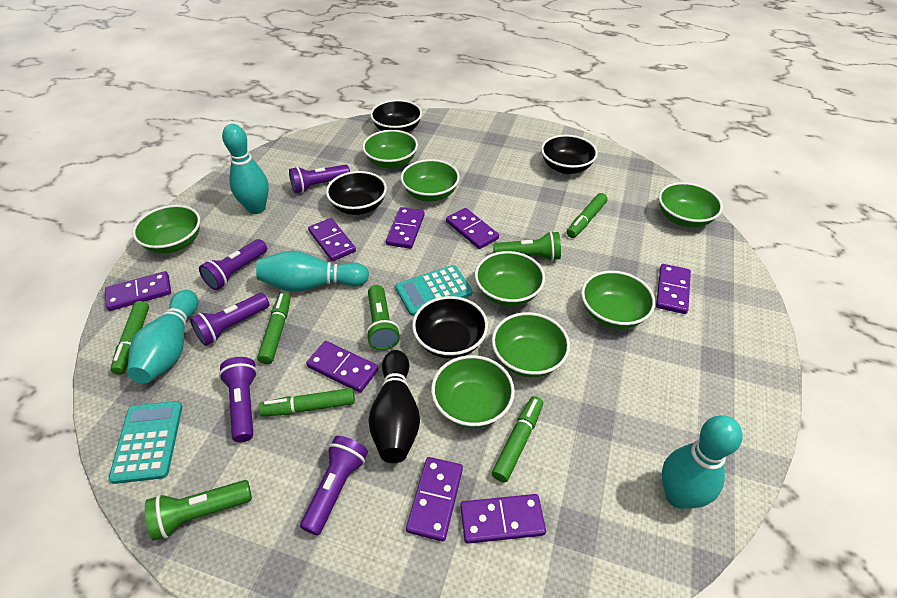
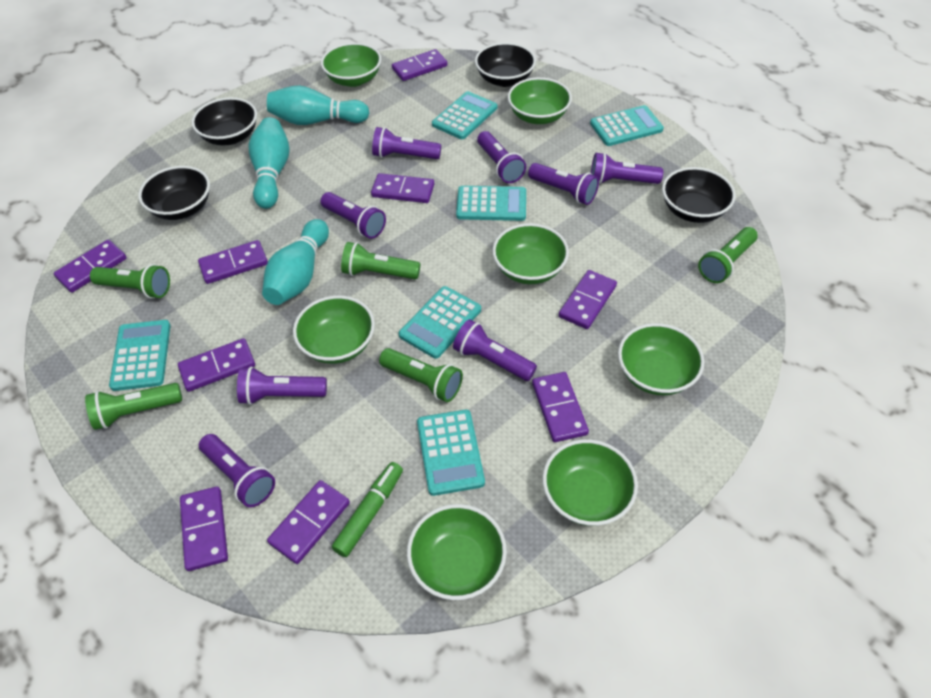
black bowling pin: 1 -> 0
green bowl: 8 -> 7
green flashlight: 3 -> 5
green marker: 5 -> 1
purple domino: 8 -> 9
purple flashlight: 5 -> 8
turquoise bowling pin: 4 -> 3
turquoise calculator: 2 -> 6

